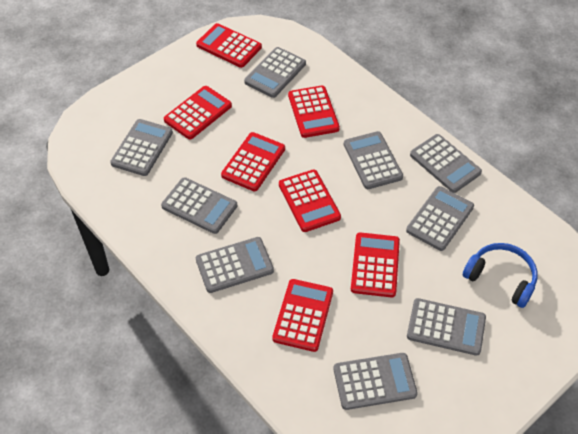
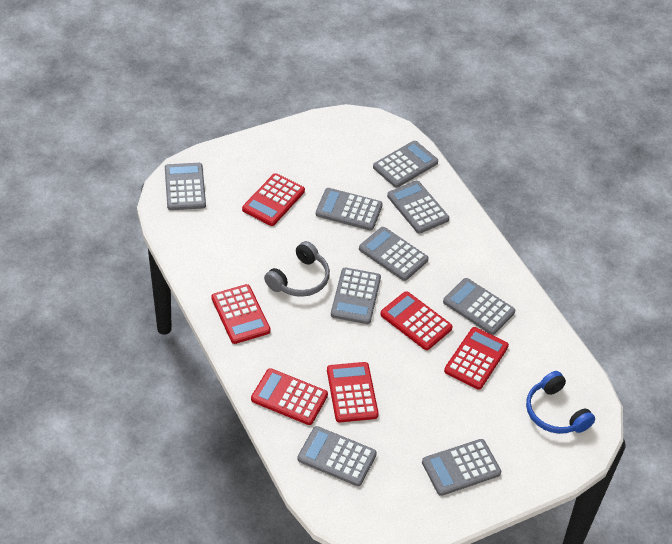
grey headphones: 0 -> 1
red calculator: 7 -> 6

